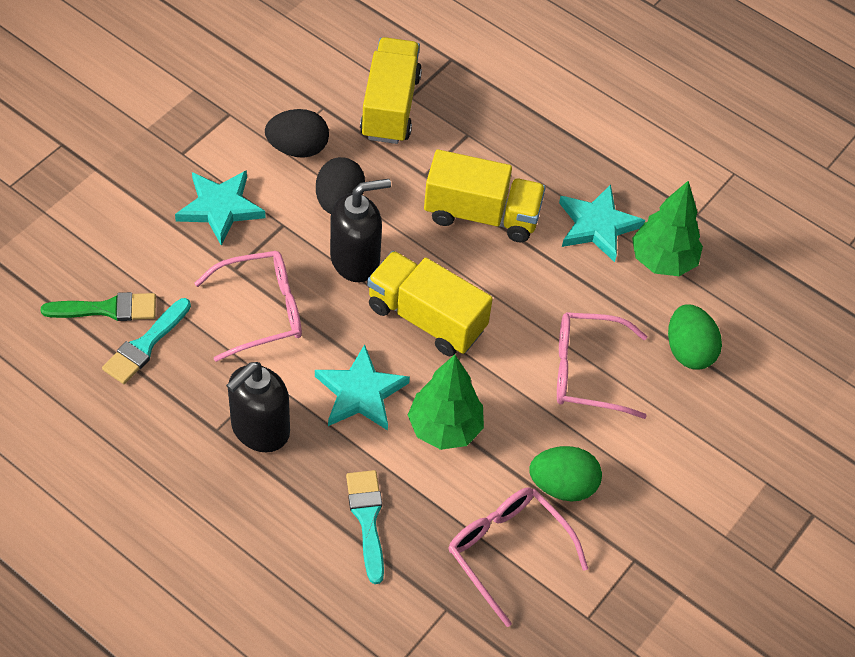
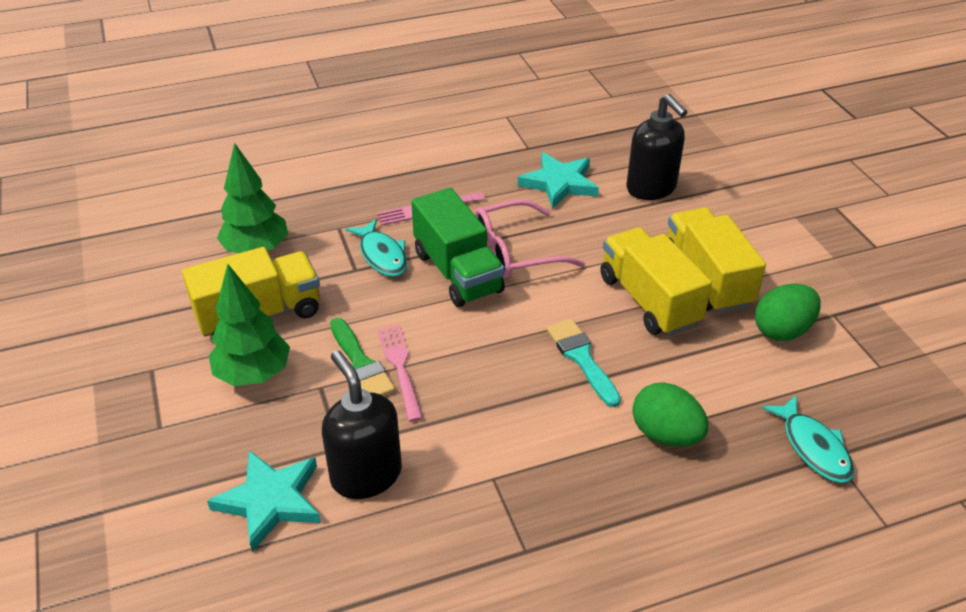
black egg: 2 -> 0
green truck: 0 -> 1
pink fork: 0 -> 2
pink glasses: 3 -> 1
turquoise brush: 2 -> 1
turquoise fish: 0 -> 2
turquoise star: 3 -> 2

